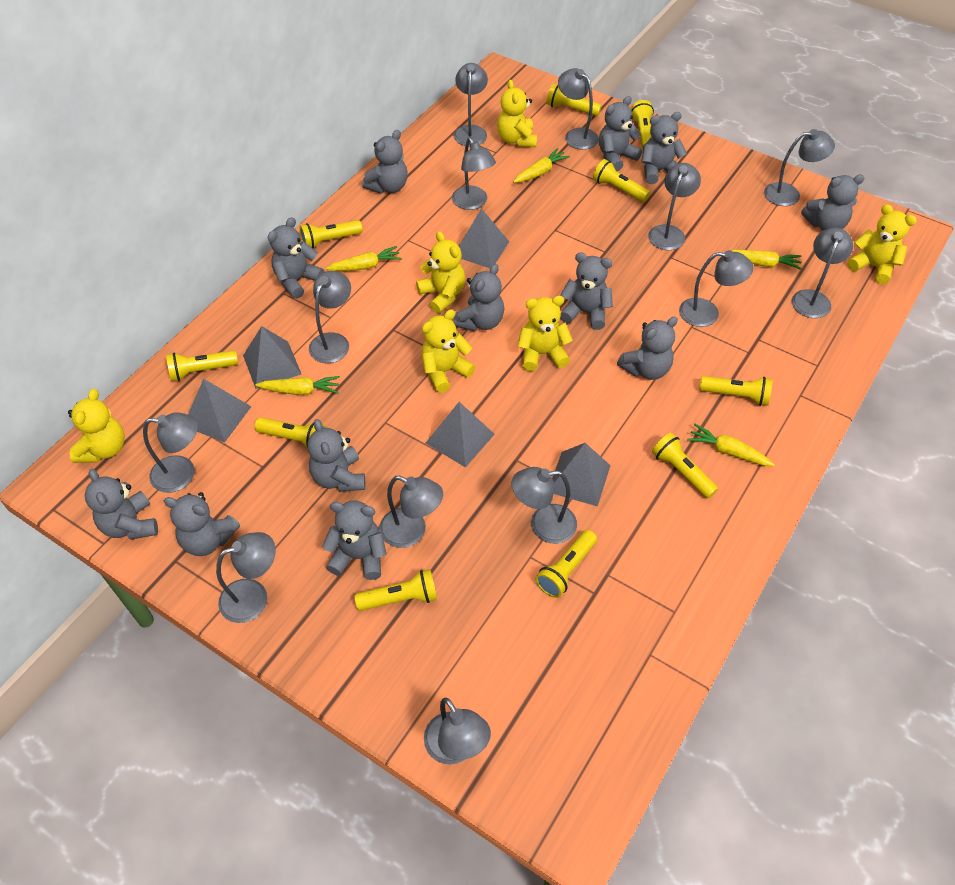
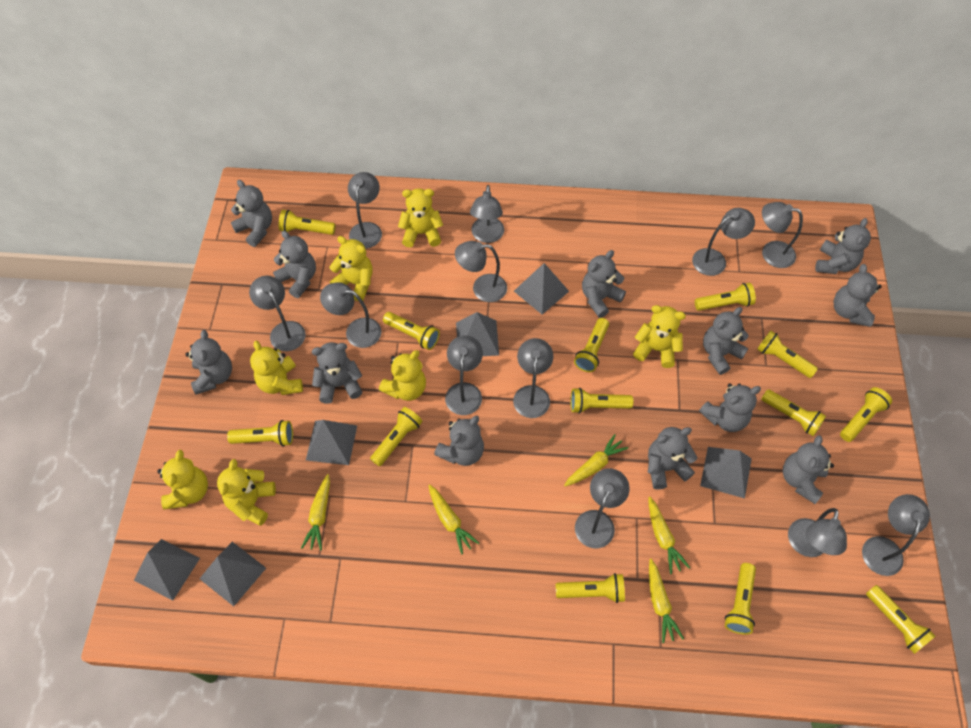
grey lamp: 13 -> 12
grey pyramid: 5 -> 6
yellow flashlight: 10 -> 13
yellow teddy bear: 6 -> 7

